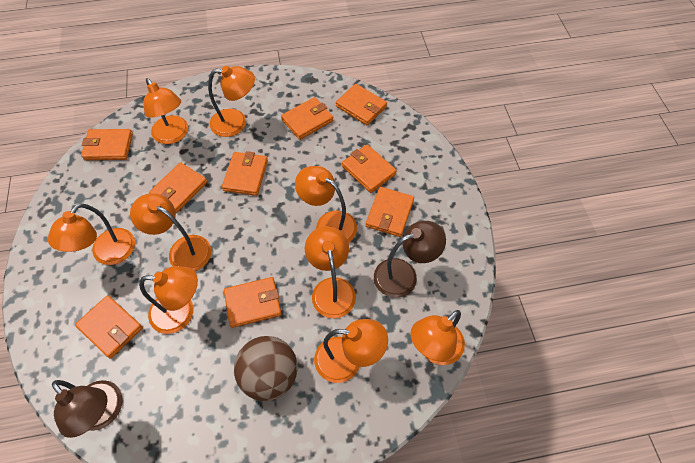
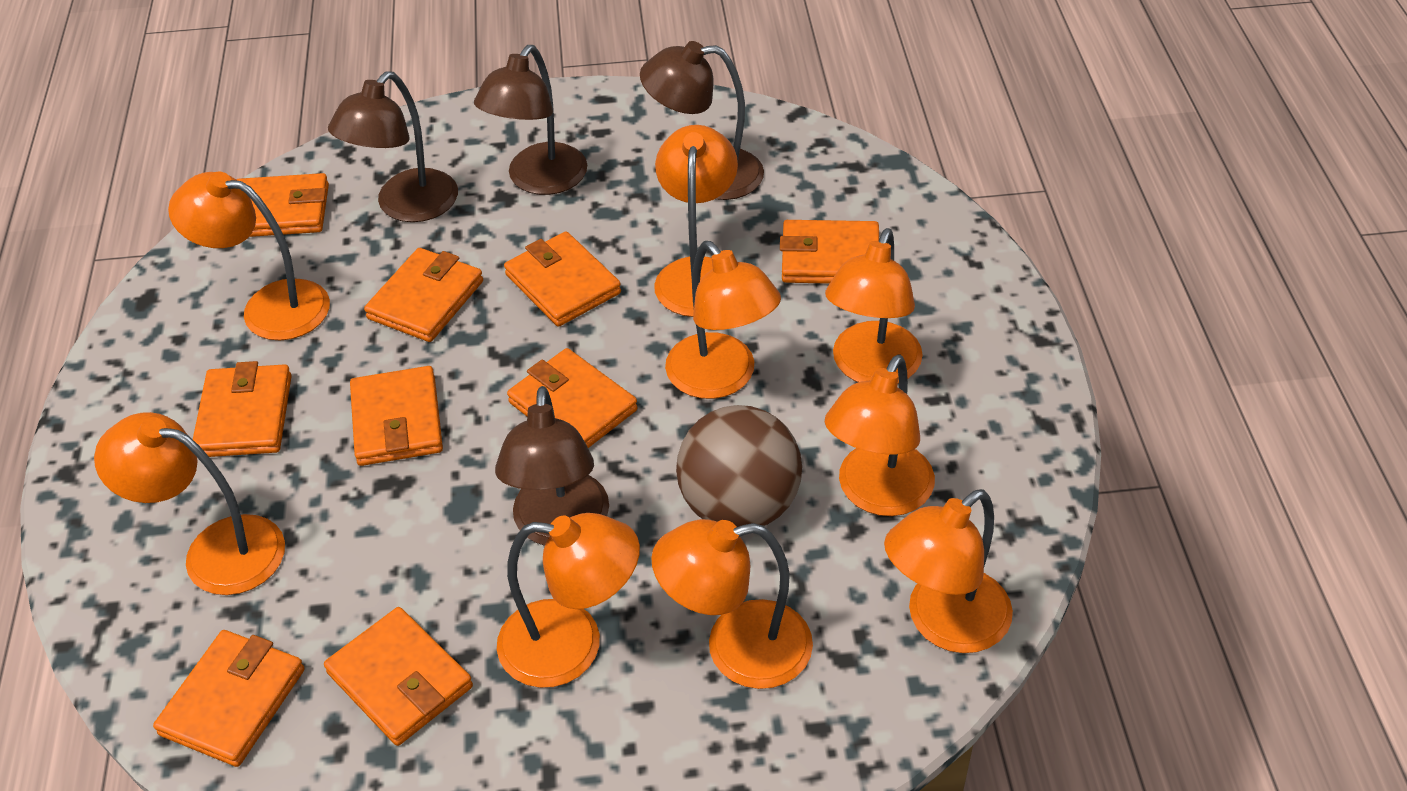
brown lamp: 2 -> 4

